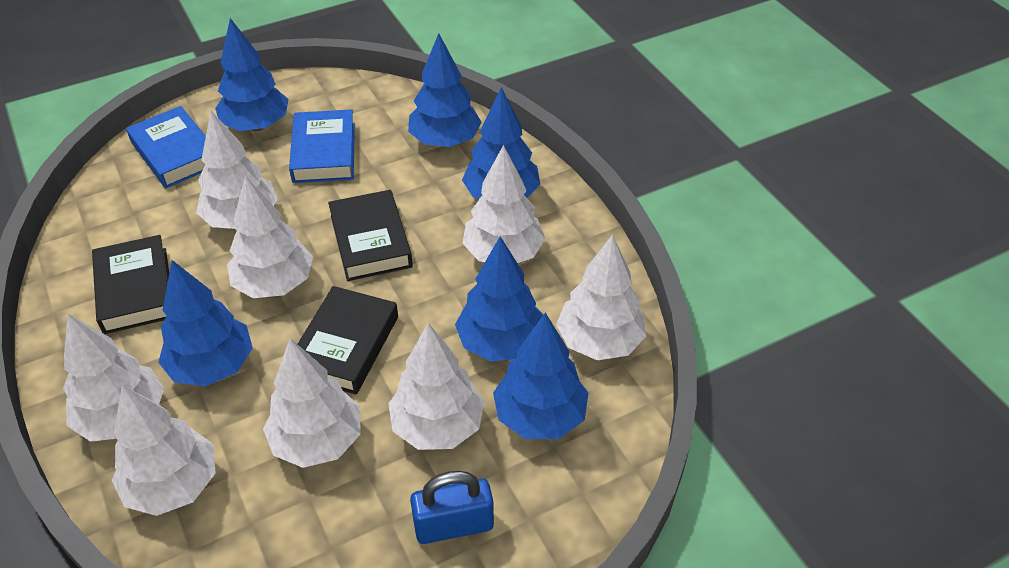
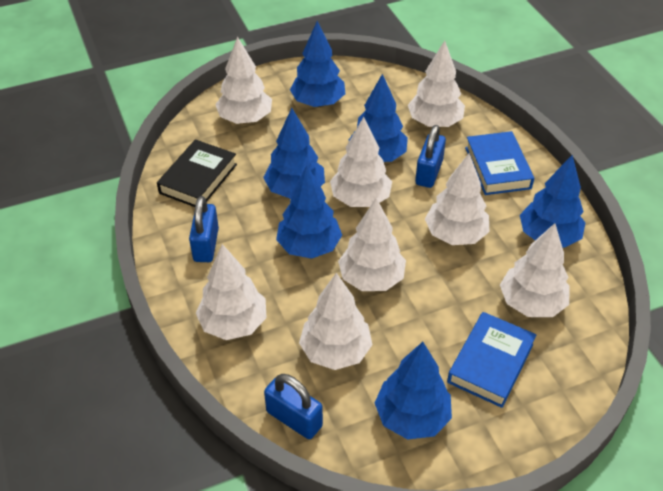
black book: 3 -> 1
blue padlock: 1 -> 3

